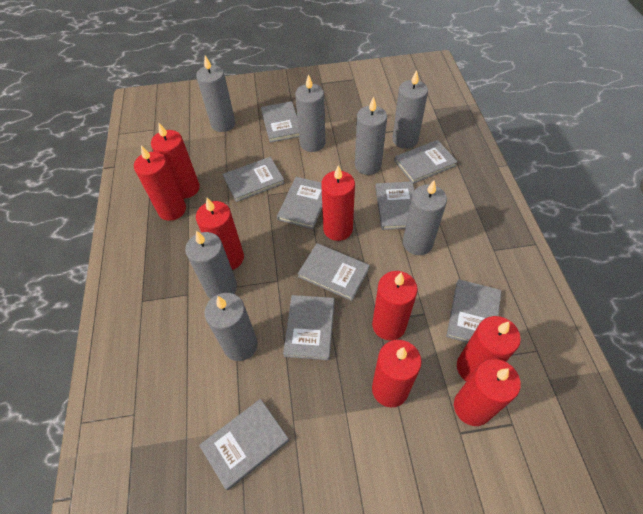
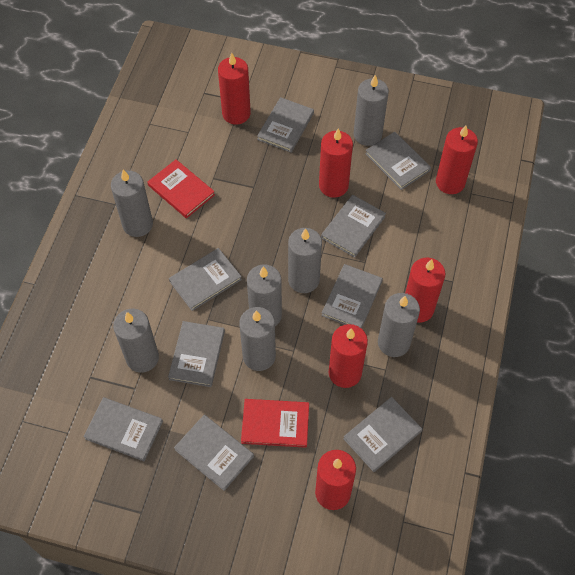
red book: 0 -> 2
red candle: 8 -> 6

